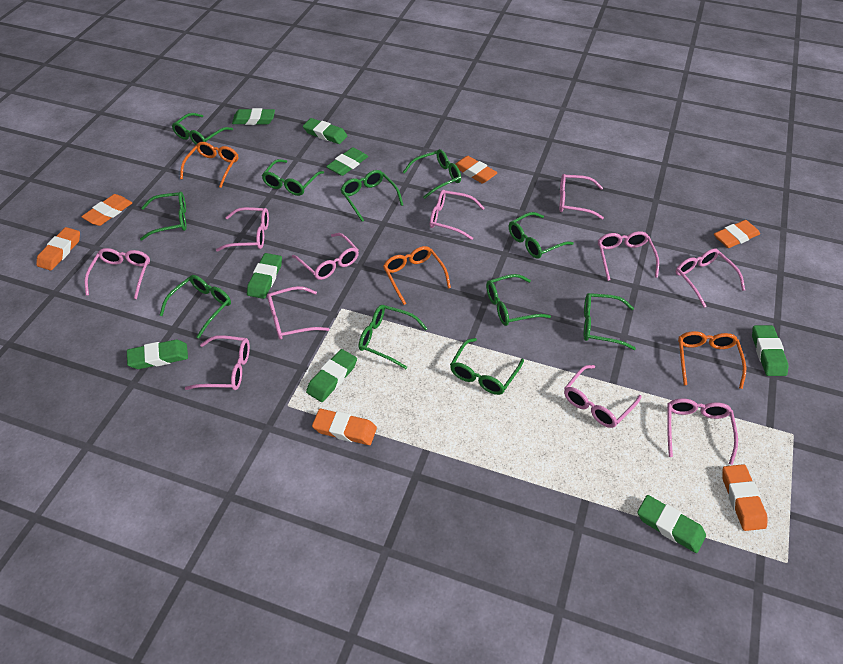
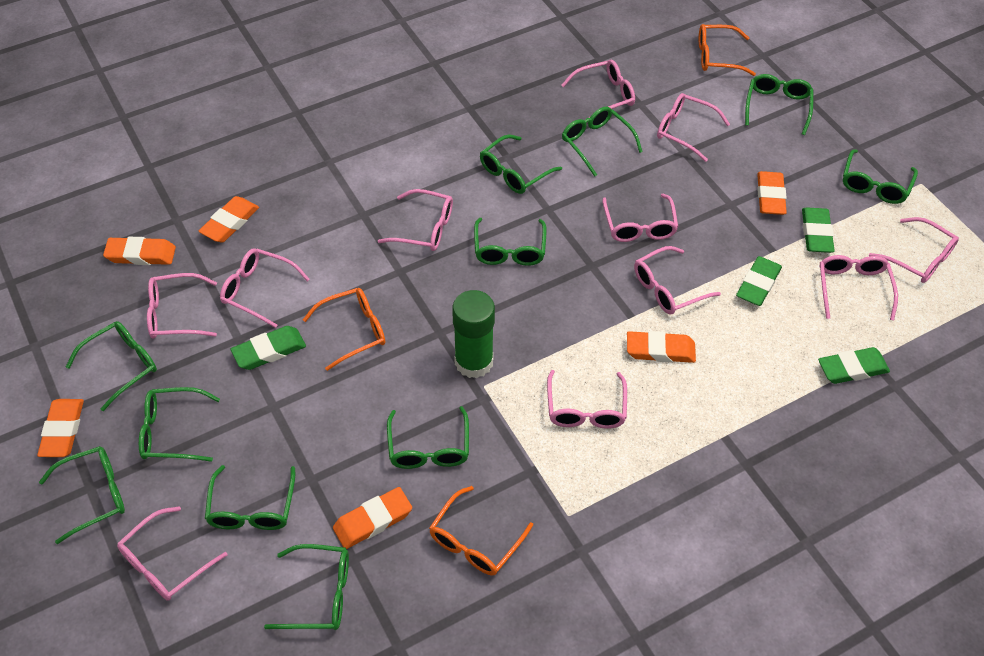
green eraser: 8 -> 4
green glue stick: 0 -> 1

